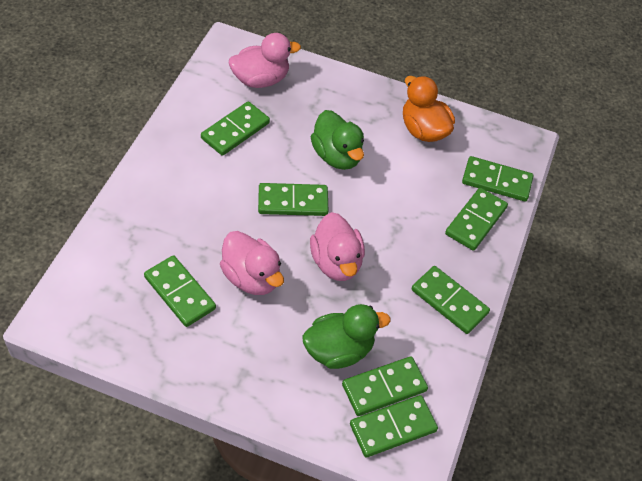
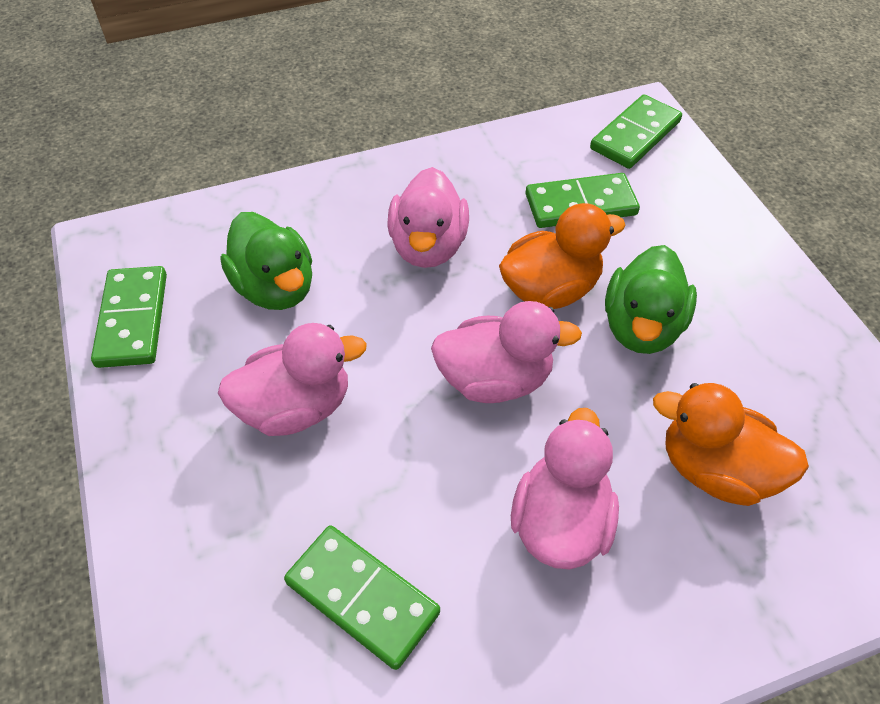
green domino: 8 -> 4
orange duck: 1 -> 2
pink duck: 3 -> 4

